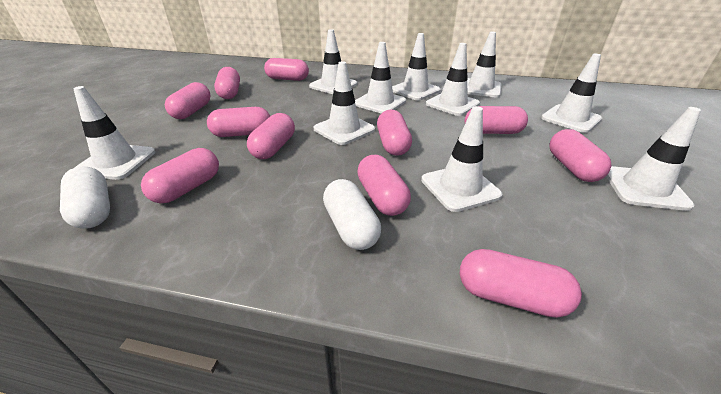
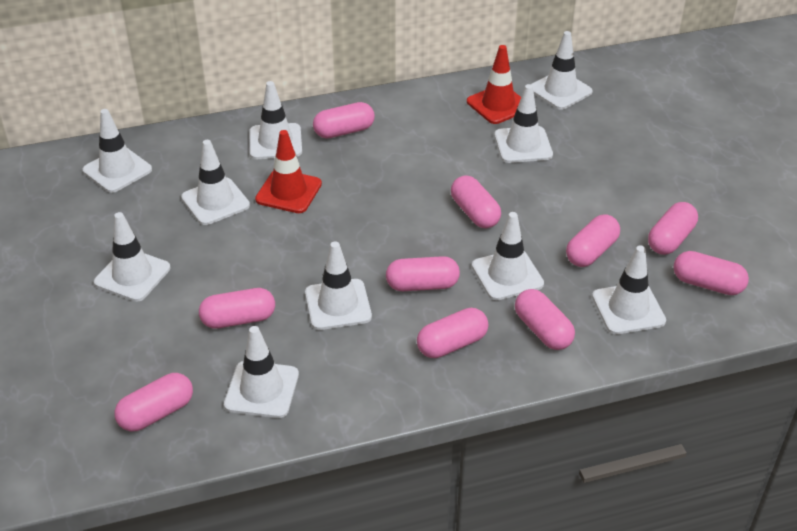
pink capsule: 11 -> 10
red traffic cone: 0 -> 2
white capsule: 2 -> 0

